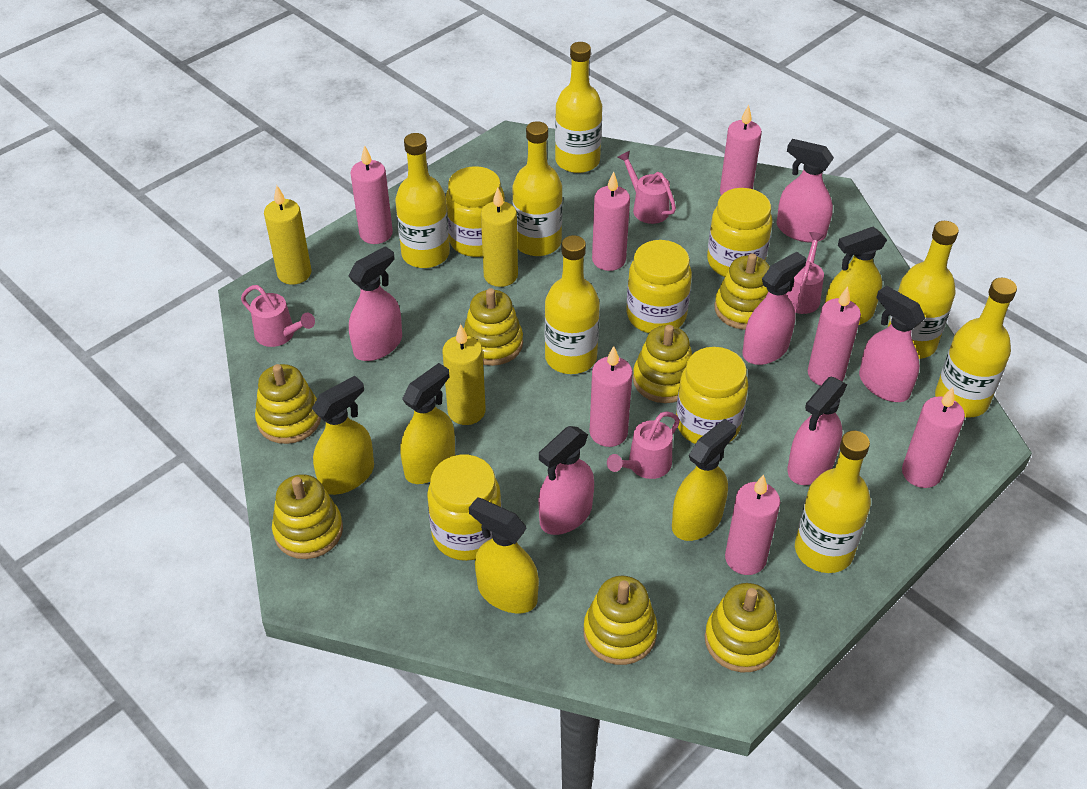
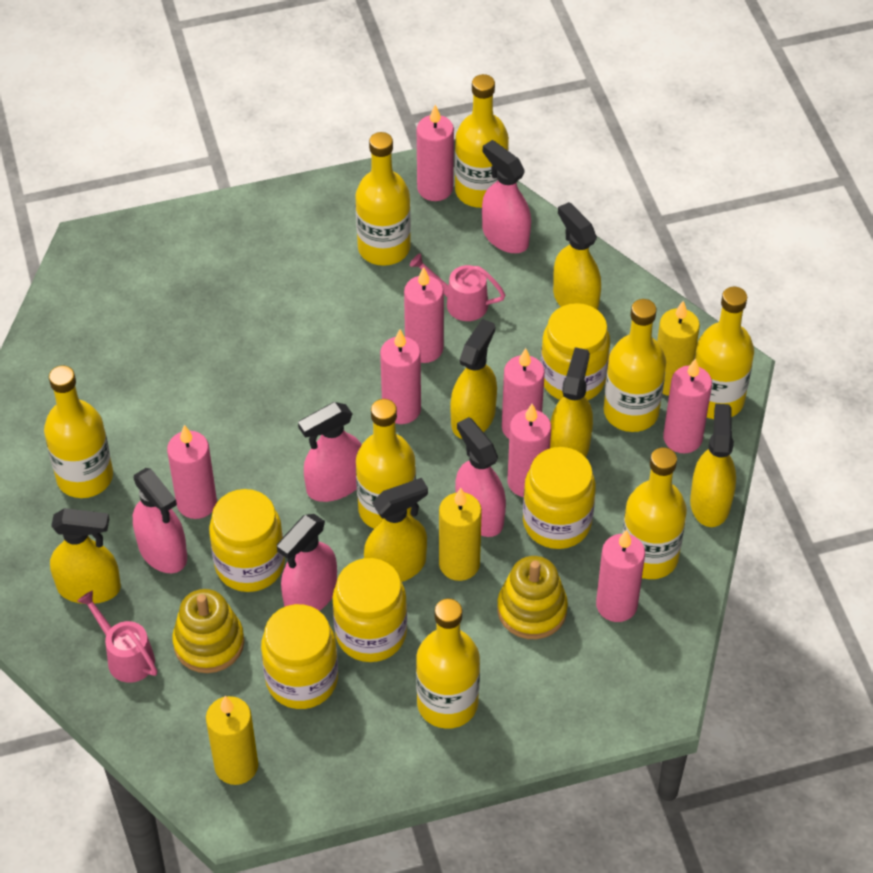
pink candle: 7 -> 8
pink spray bottle: 6 -> 5
pink watering can: 4 -> 2
yellow bottle: 7 -> 8
yellow spray bottle: 5 -> 6
yellow stacking toy: 7 -> 2

